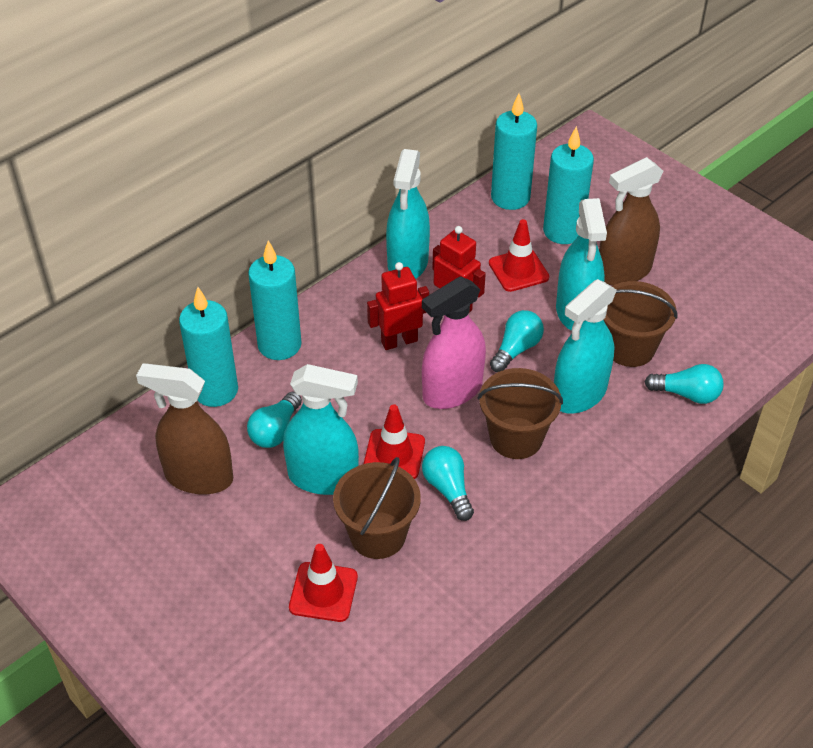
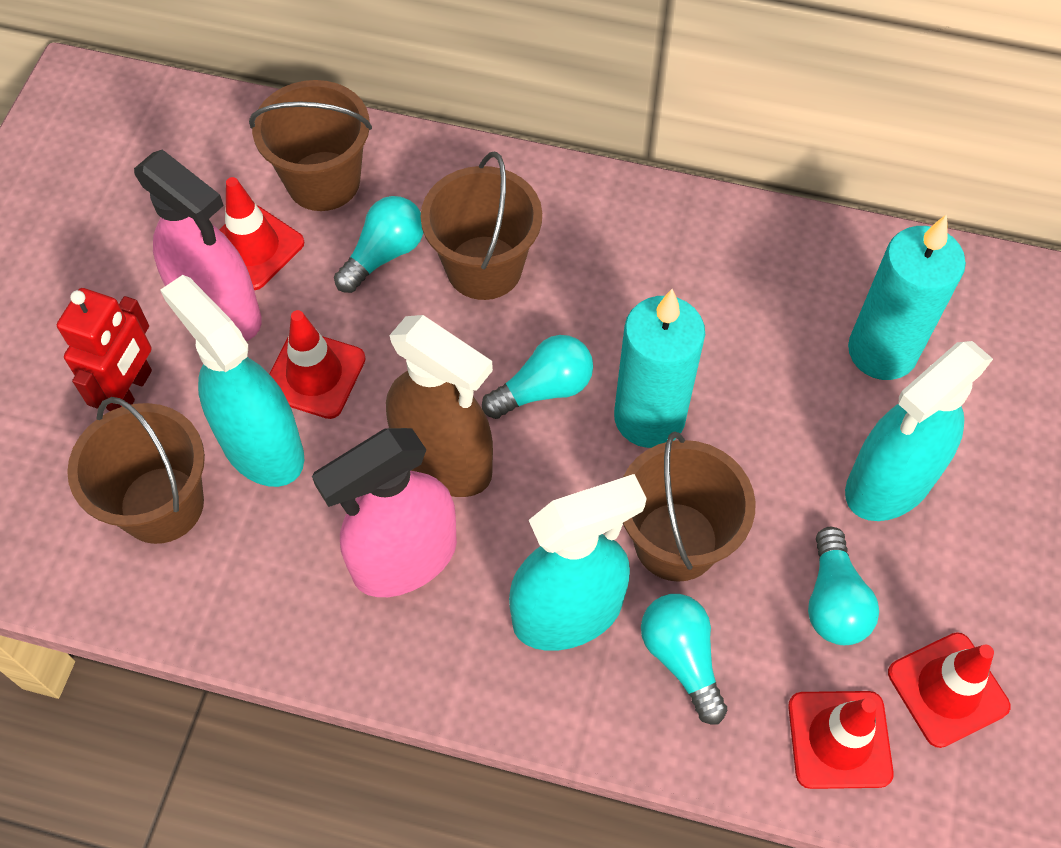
brown bucket: 3 -> 4
brown spray bottle: 2 -> 1
pink spray bottle: 1 -> 2
red robot: 2 -> 1
red traffic cone: 3 -> 4
turquoise candle: 4 -> 2
turquoise spray bottle: 4 -> 3

